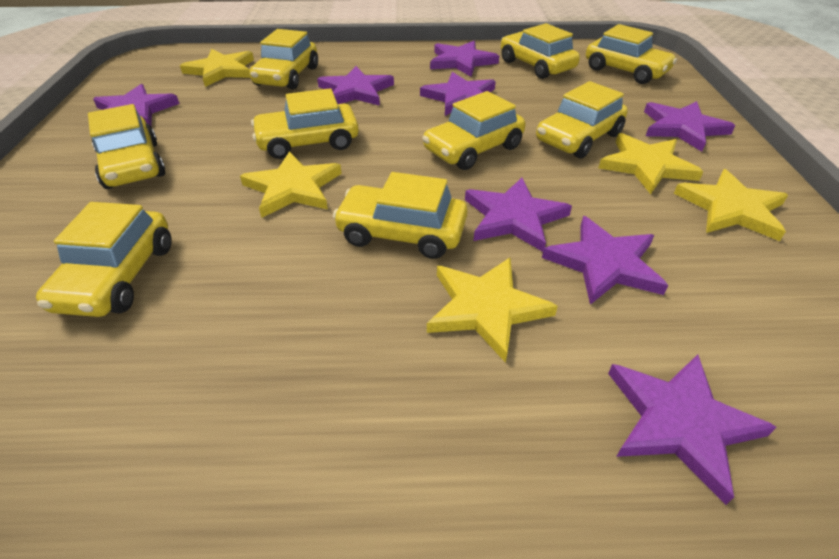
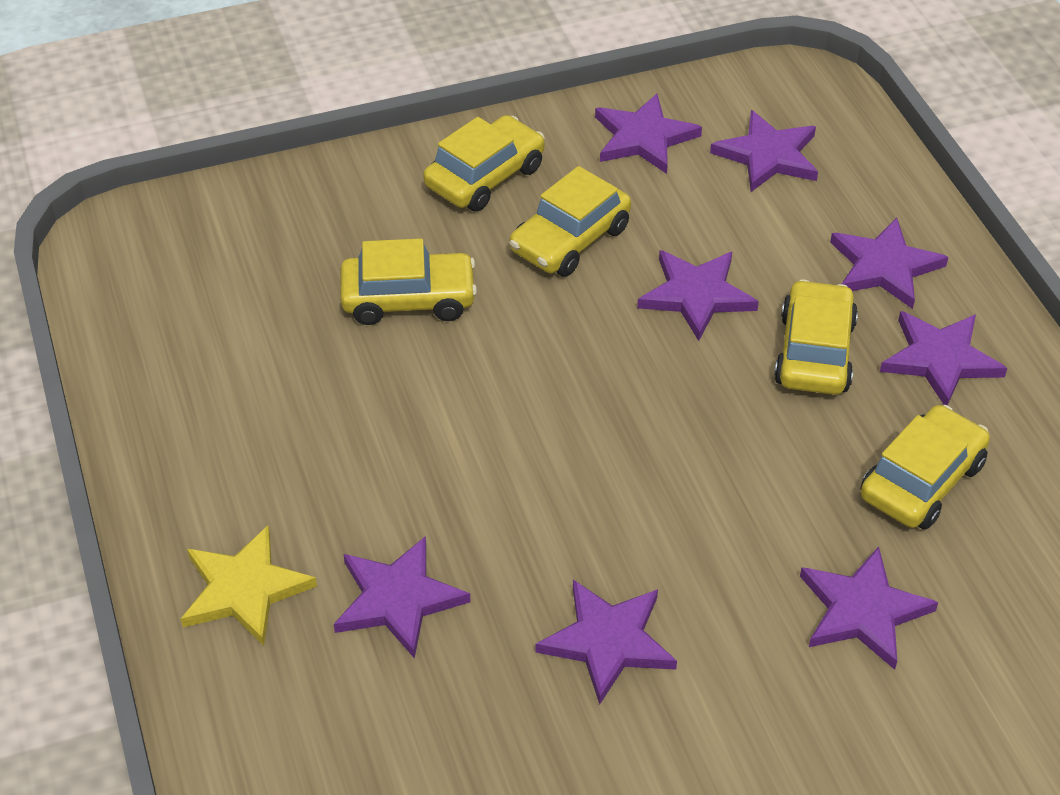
yellow car: 9 -> 5
yellow star: 5 -> 1

